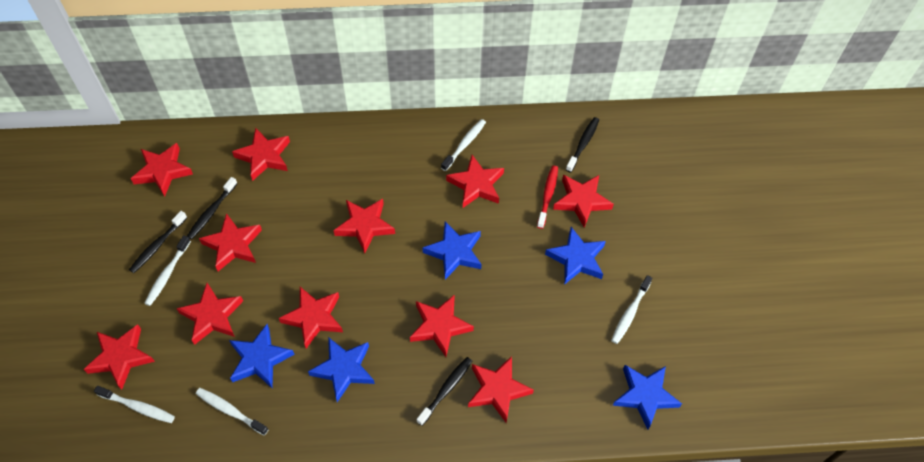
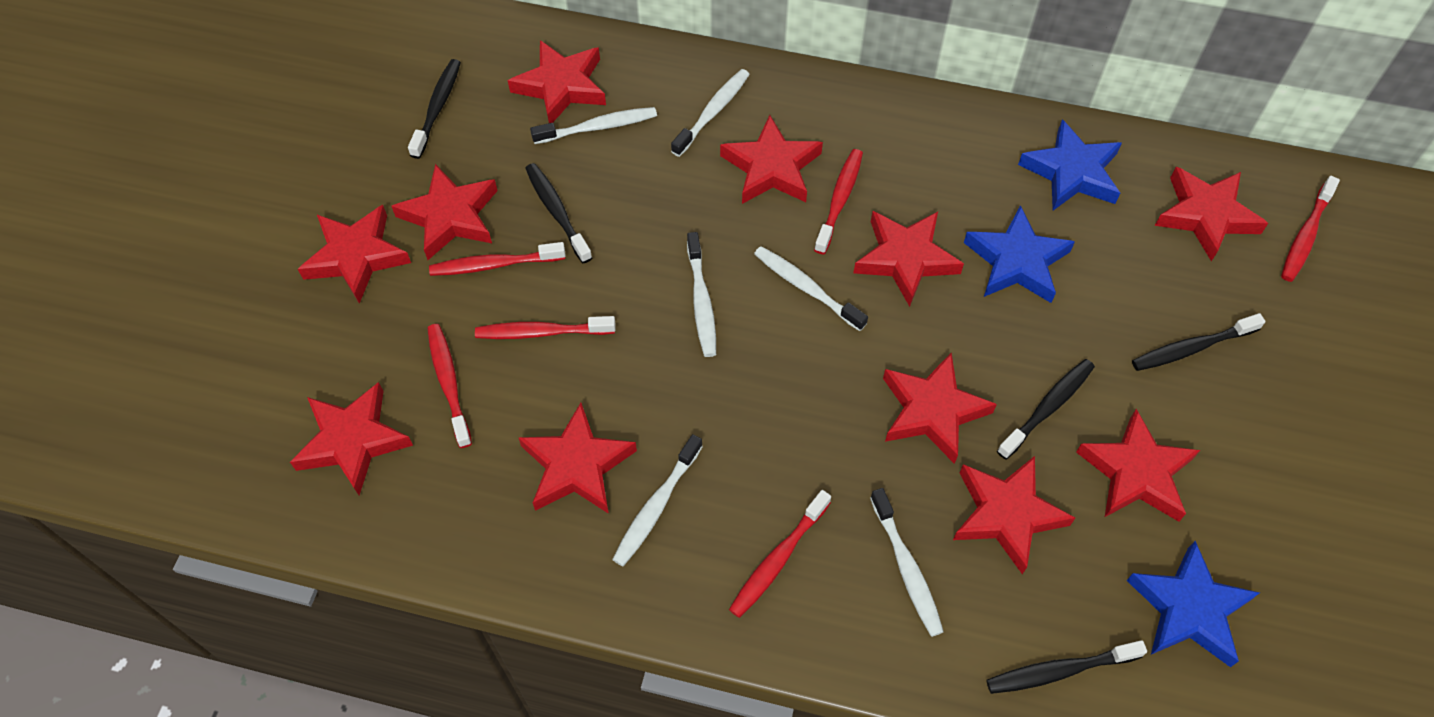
black toothbrush: 4 -> 5
blue star: 5 -> 3
red toothbrush: 1 -> 6
white toothbrush: 5 -> 6

